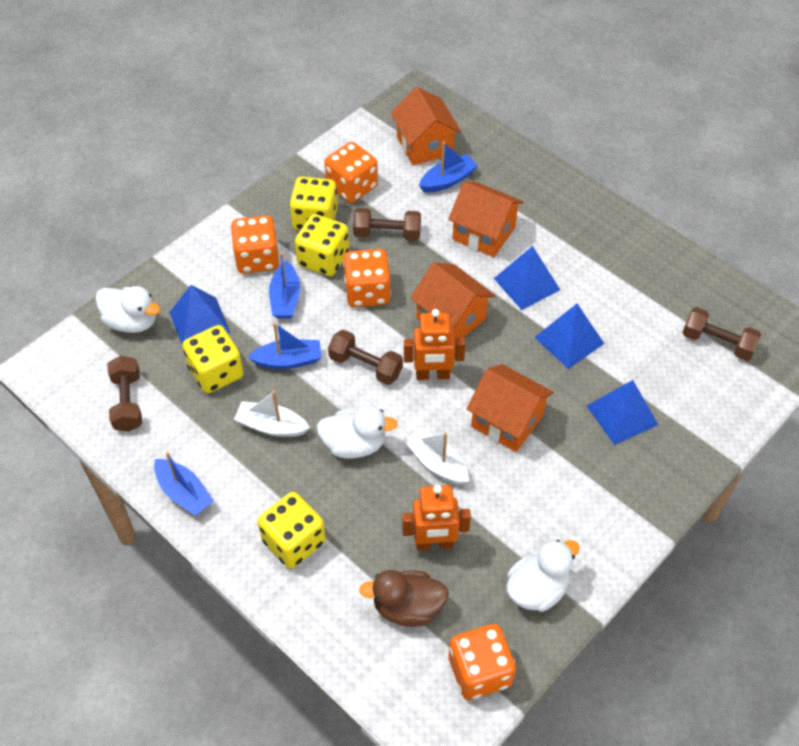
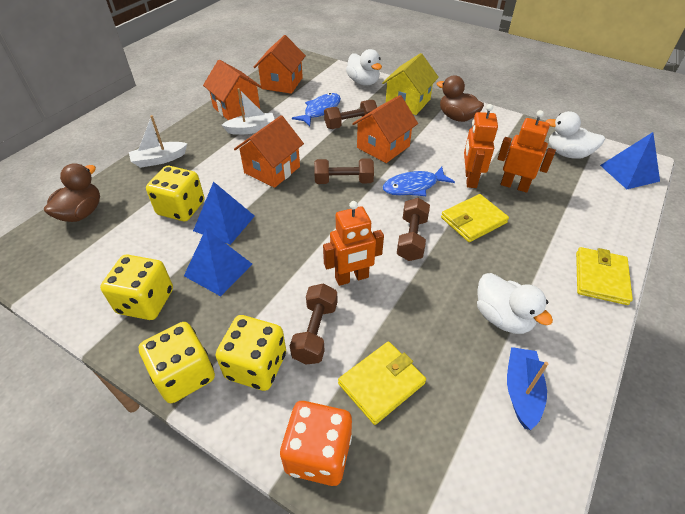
blue boat: 4 -> 1
blue fish: 0 -> 2
blue pyramid: 4 -> 3
brown duck: 1 -> 2
orange dice: 4 -> 1
orange robot: 2 -> 3
yellow house: 0 -> 1
yellow wallet: 0 -> 3

